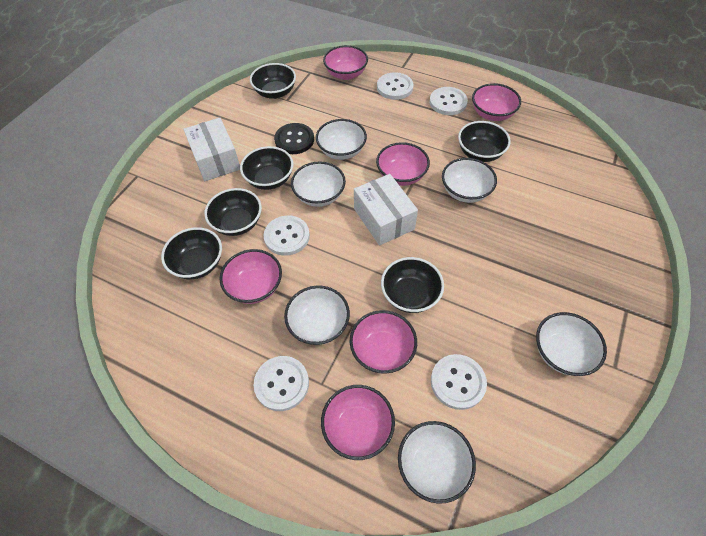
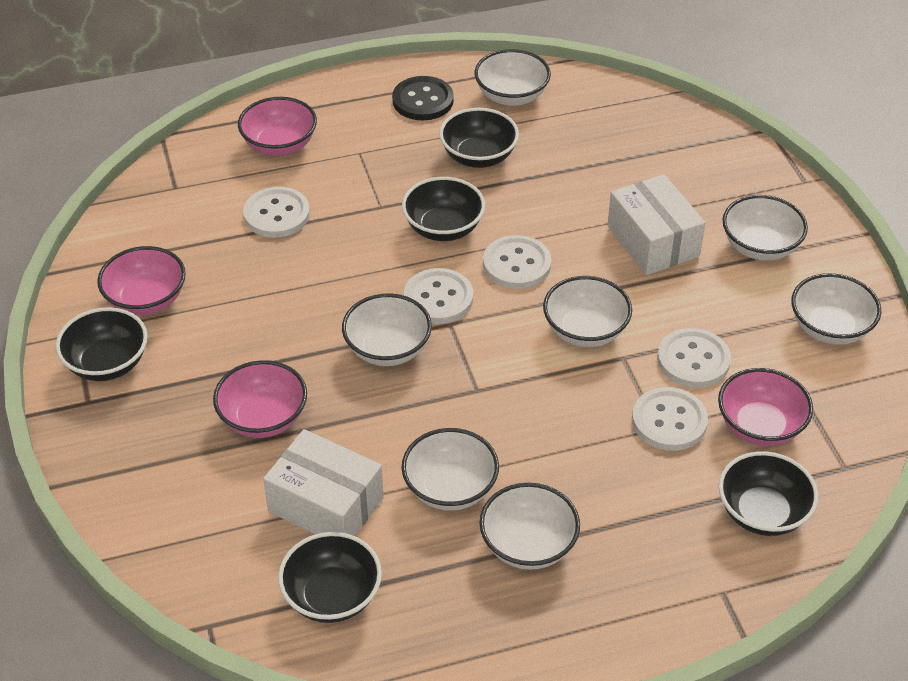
black bowl: 6 -> 5
pink bowl: 6 -> 4
white bowl: 6 -> 7

